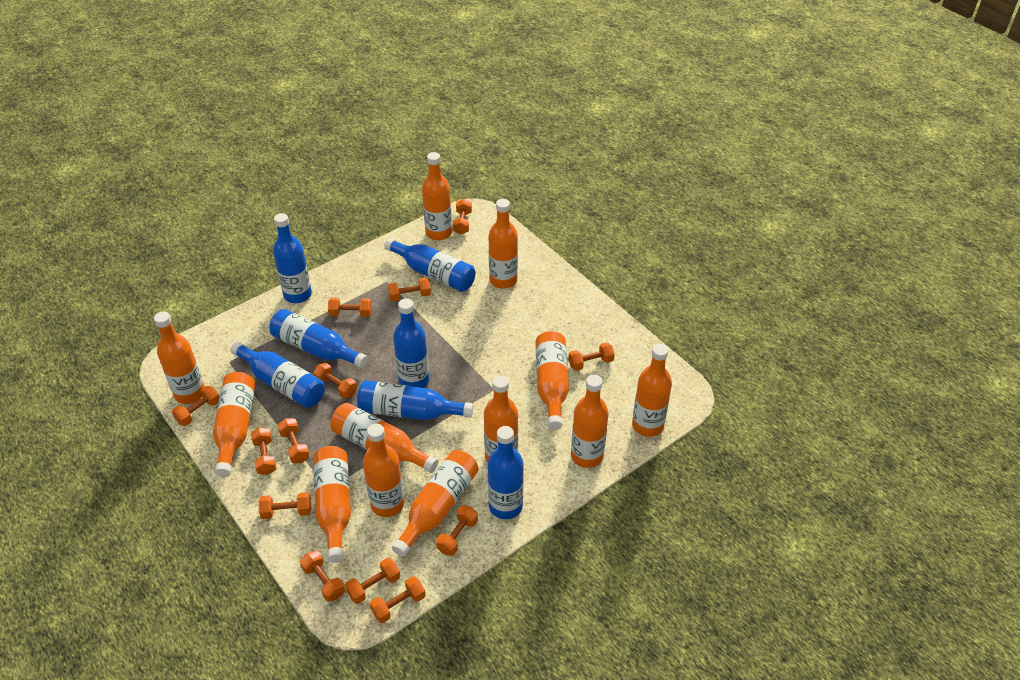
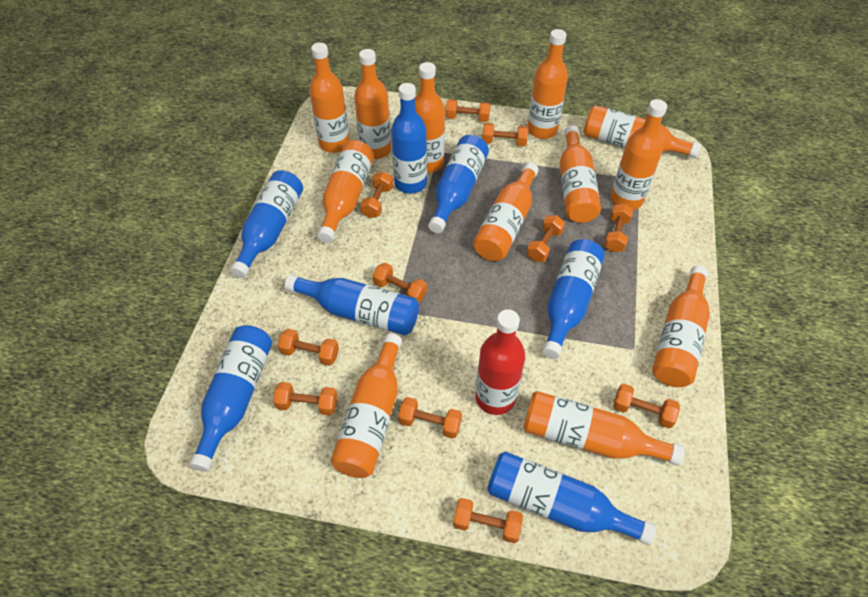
orange dumbbell: 13 -> 11
red bottle: 0 -> 1

